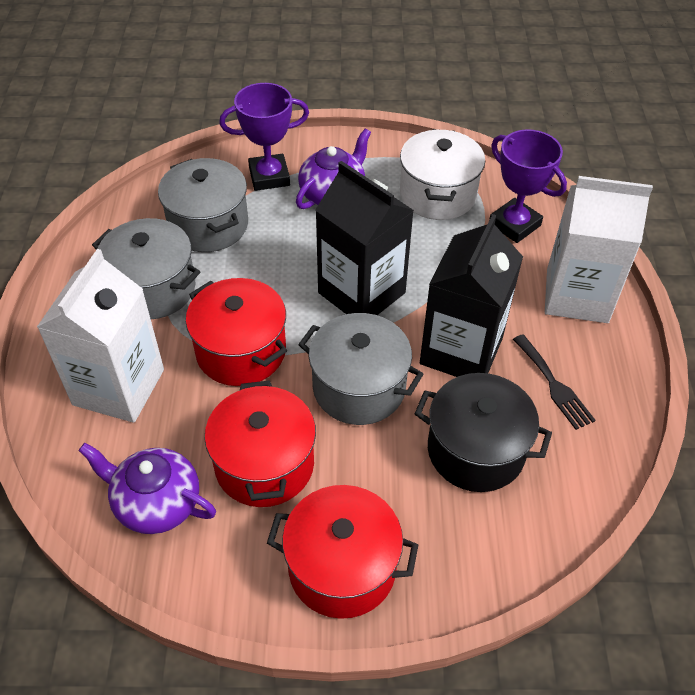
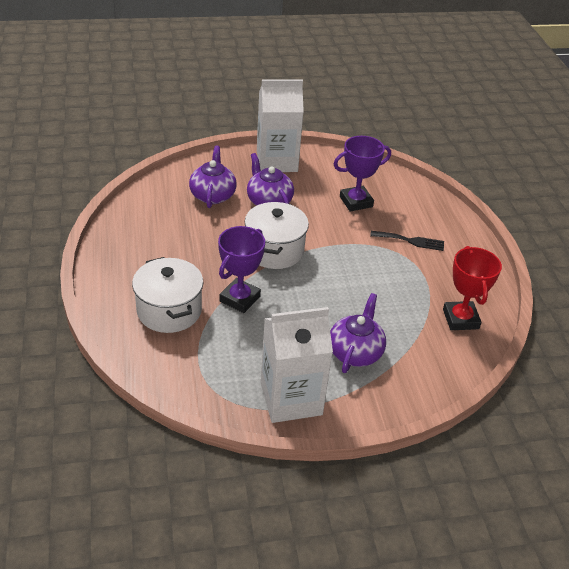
black carton: 2 -> 0
black pot: 1 -> 0
grey pot: 3 -> 0
purple teapot: 2 -> 3
red pot: 3 -> 0
red trophy: 0 -> 1
white pot: 1 -> 2

